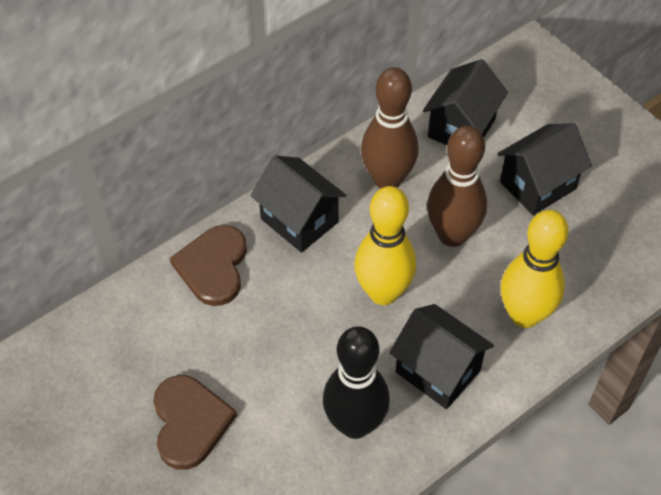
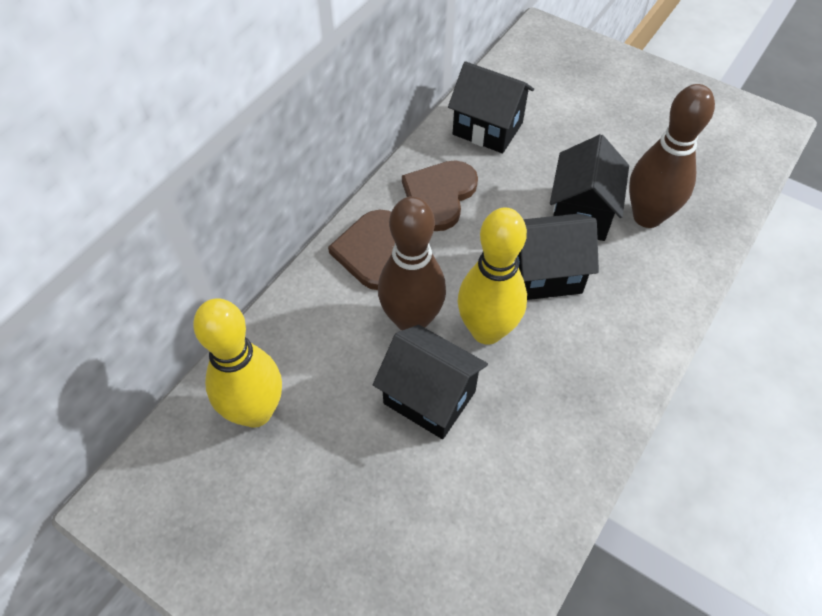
black bowling pin: 1 -> 0

